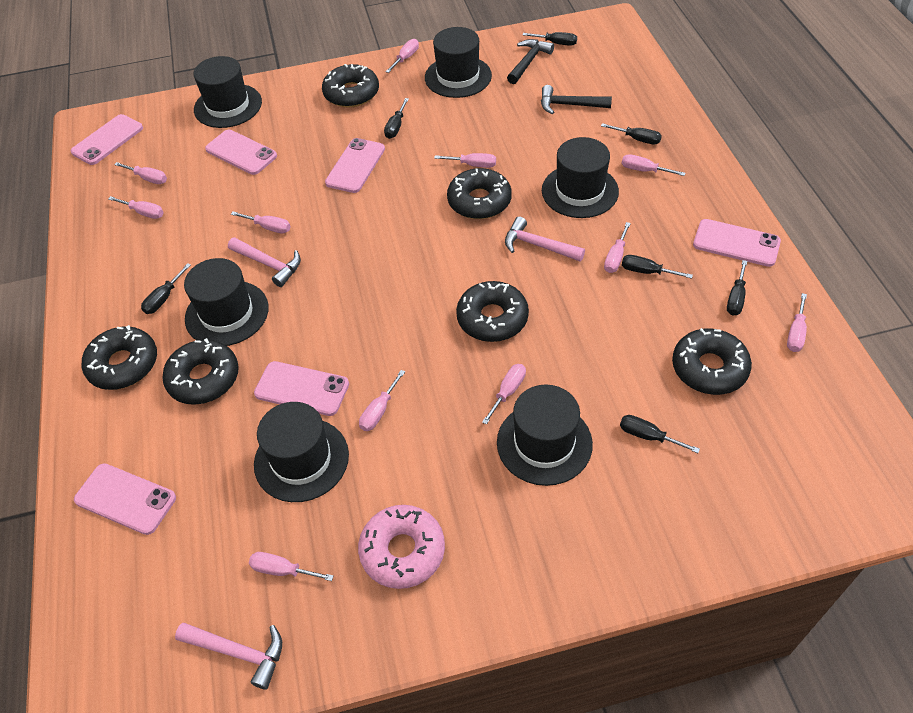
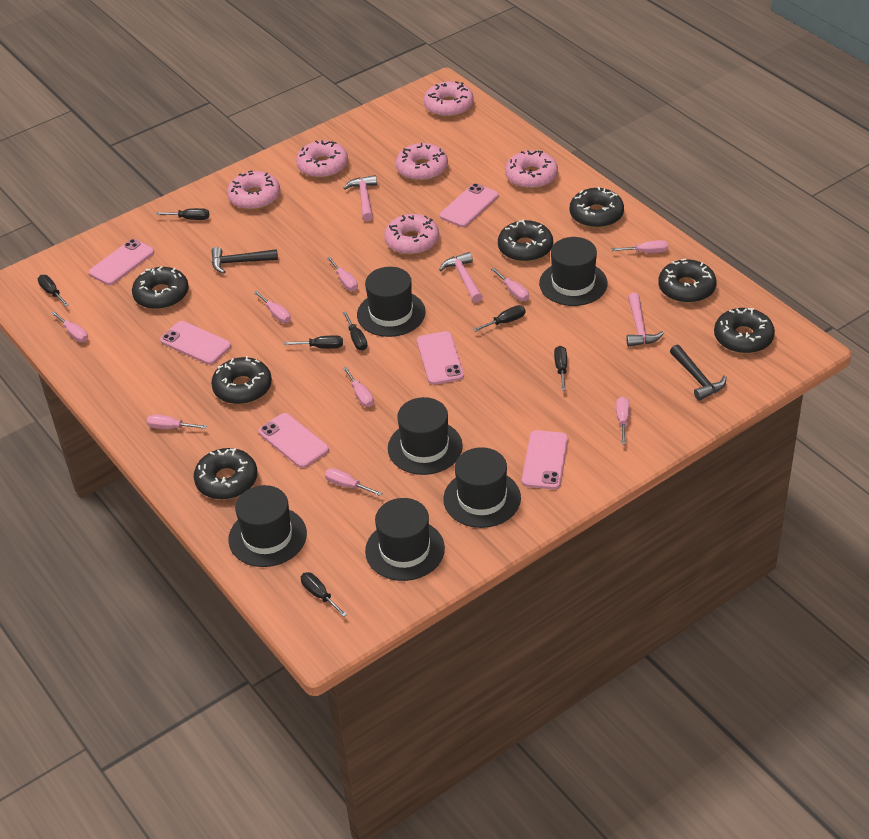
black donut: 6 -> 7
pink donut: 1 -> 6
pink screwdriver: 11 -> 9

